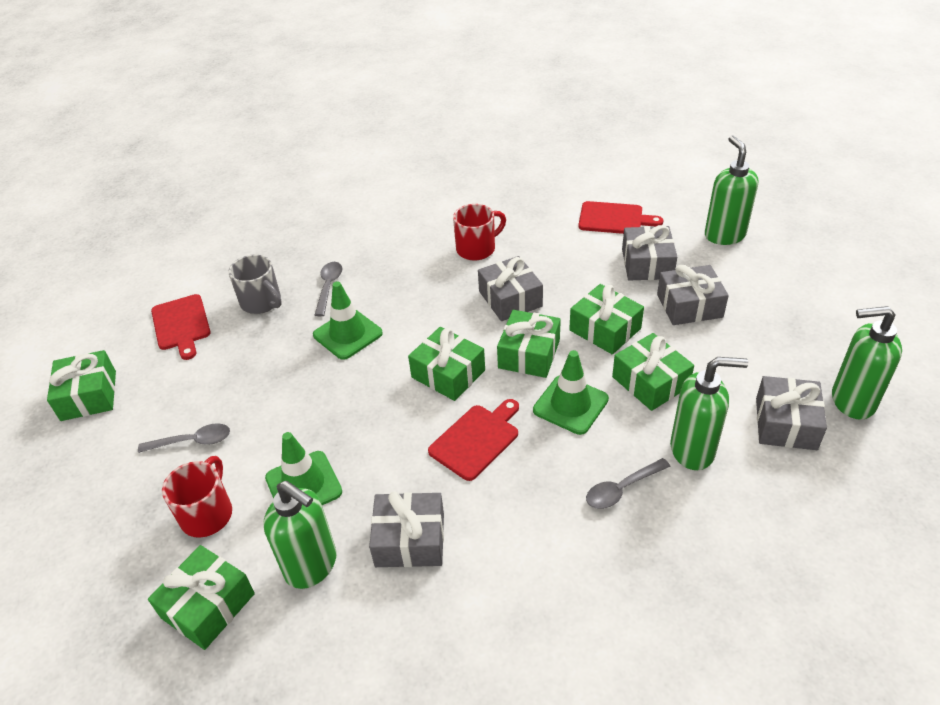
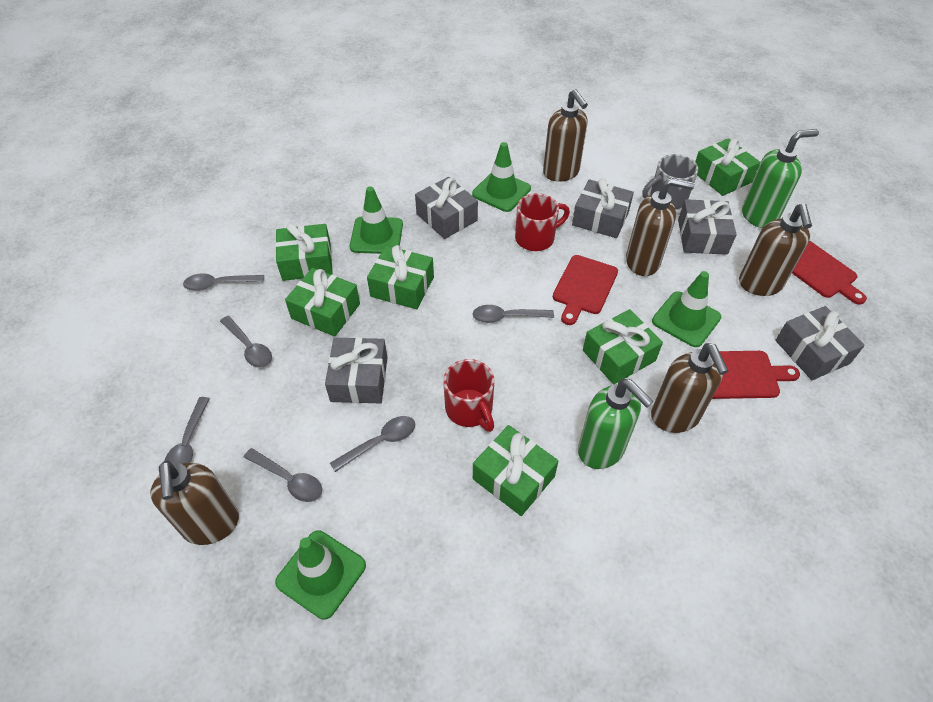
brown soap dispenser: 0 -> 5
green soap dispenser: 4 -> 2
green traffic cone: 3 -> 4
grey spoon: 3 -> 6

